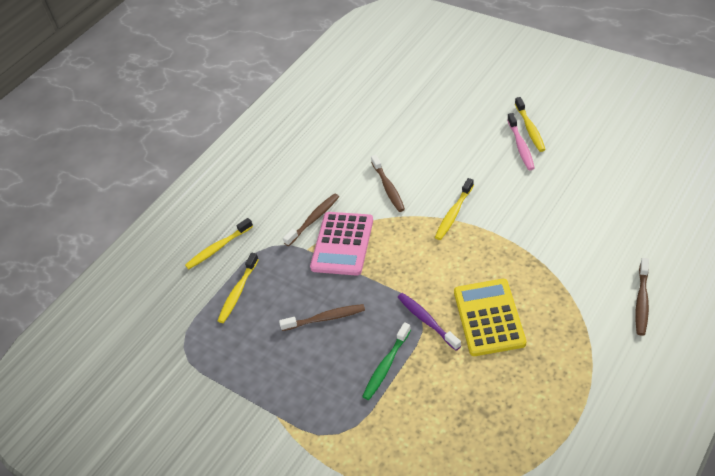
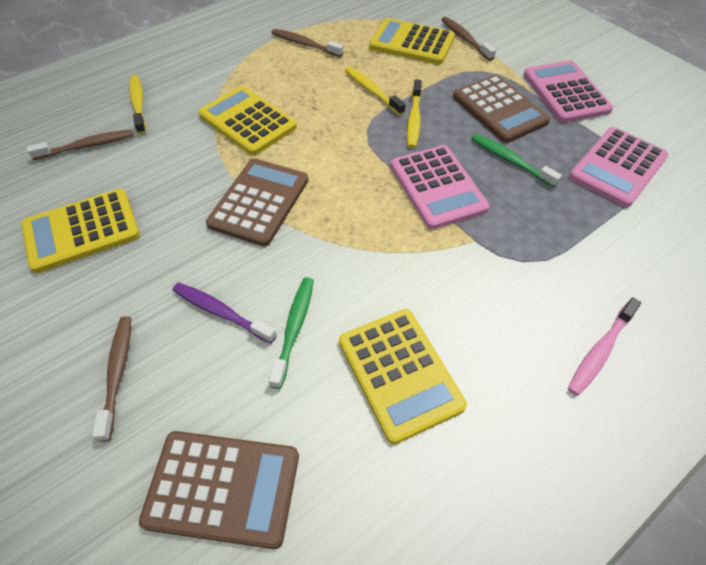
brown calculator: 0 -> 3
green toothbrush: 1 -> 2
pink calculator: 1 -> 3
yellow calculator: 1 -> 4
yellow toothbrush: 4 -> 3

